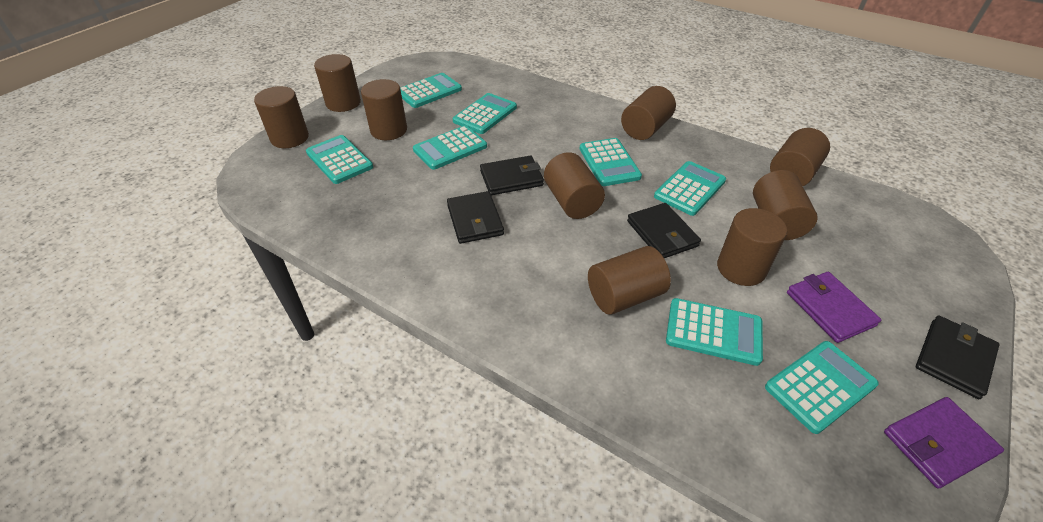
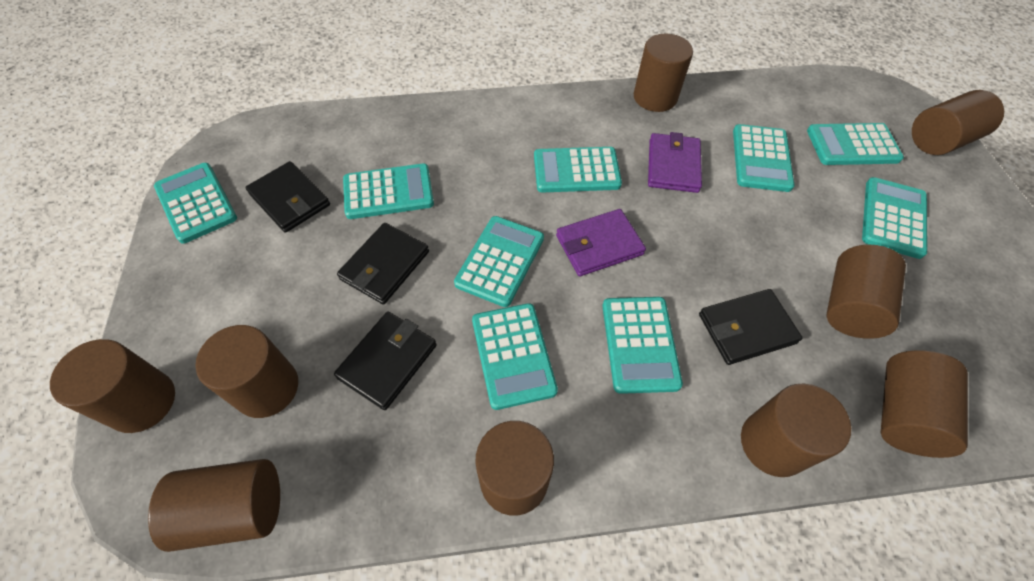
turquoise calculator: 8 -> 9

